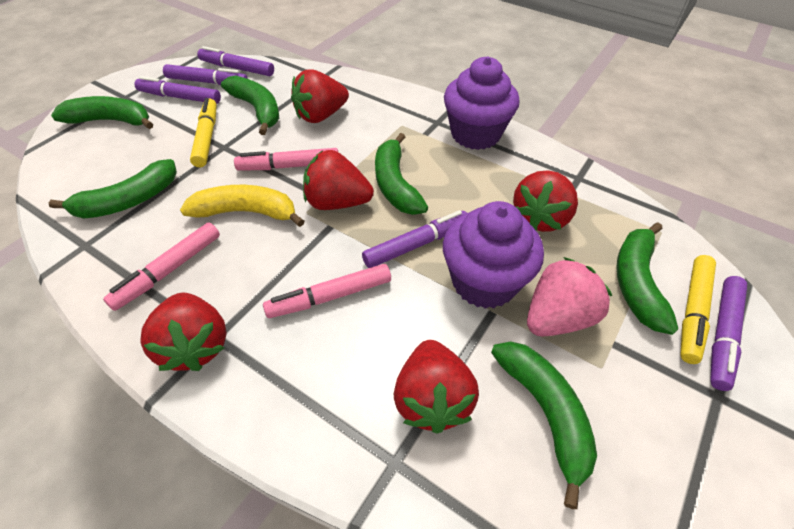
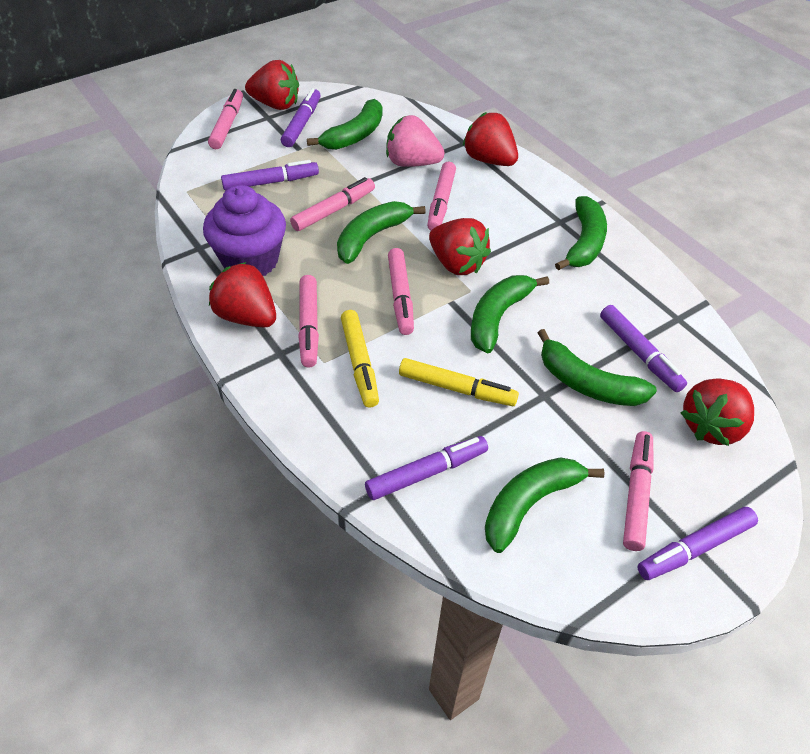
pink marker: 3 -> 6
purple cupcake: 2 -> 1
yellow banana: 1 -> 0

